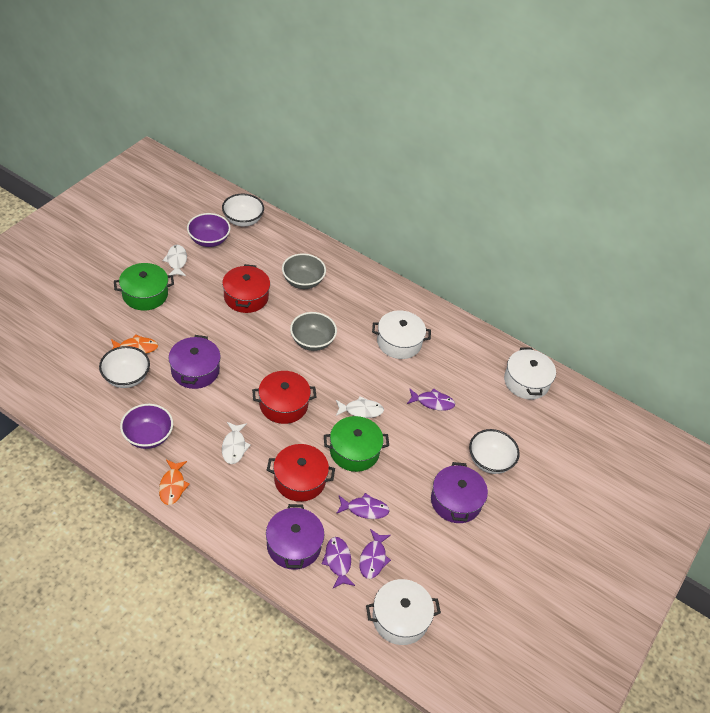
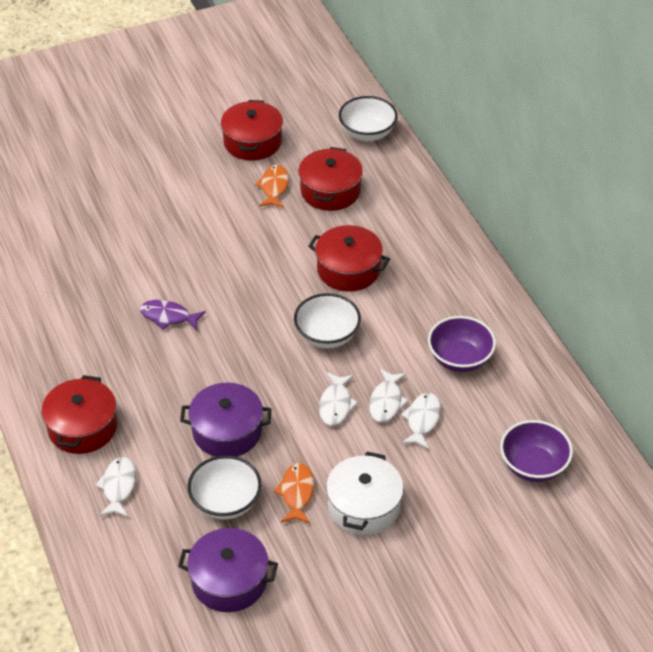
green pot: 2 -> 0
grey bowl: 2 -> 0
purple fish: 4 -> 1
purple pot: 3 -> 2
red pot: 3 -> 4
white fish: 3 -> 4
white pot: 3 -> 1

